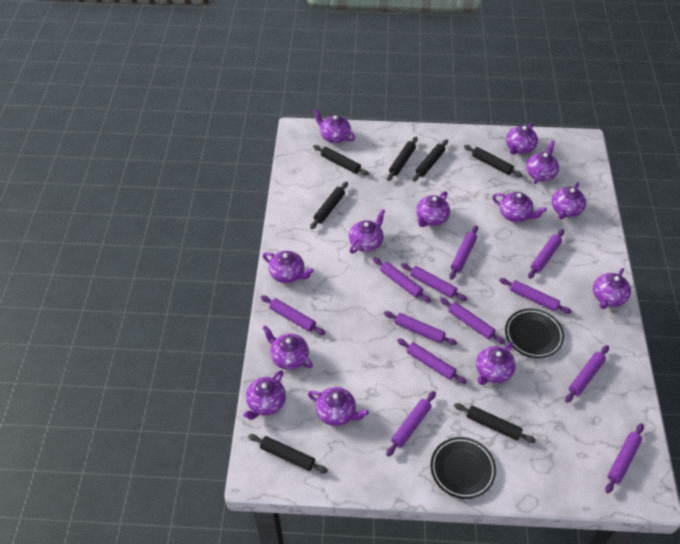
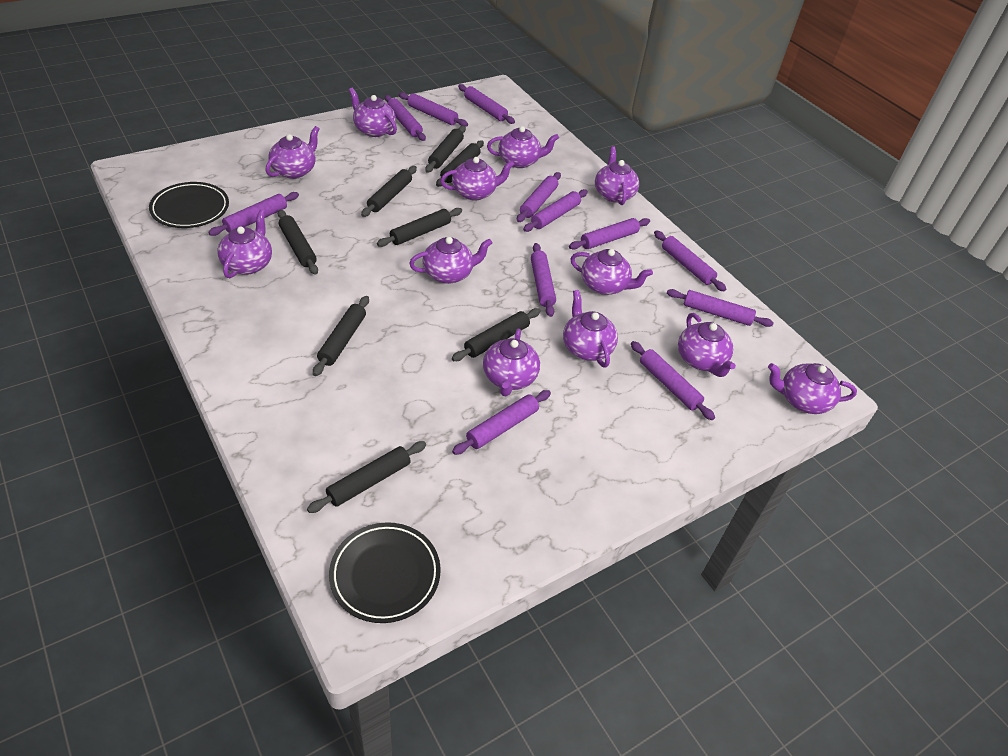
black rolling pin: 7 -> 8
purple teapot: 13 -> 12

